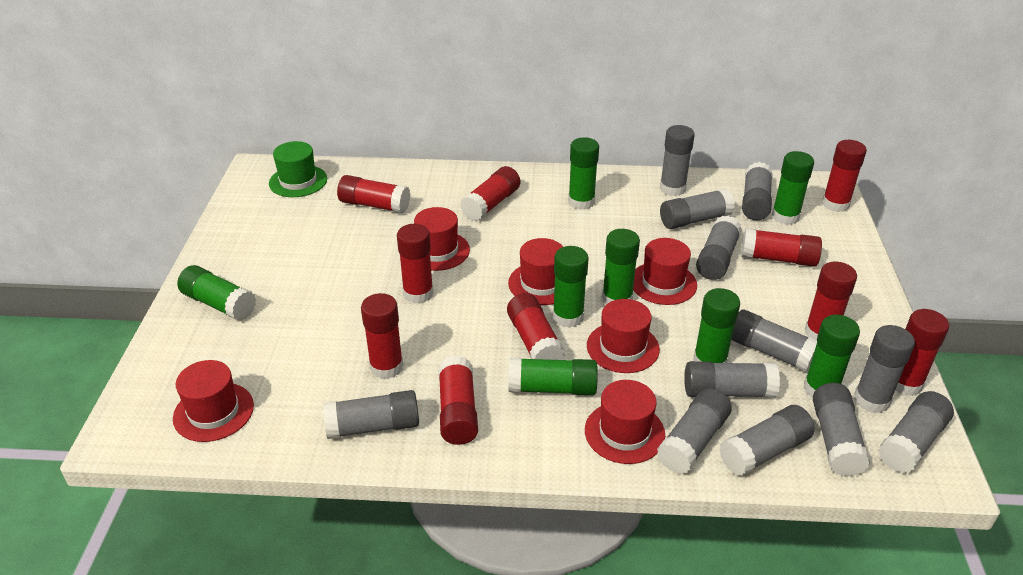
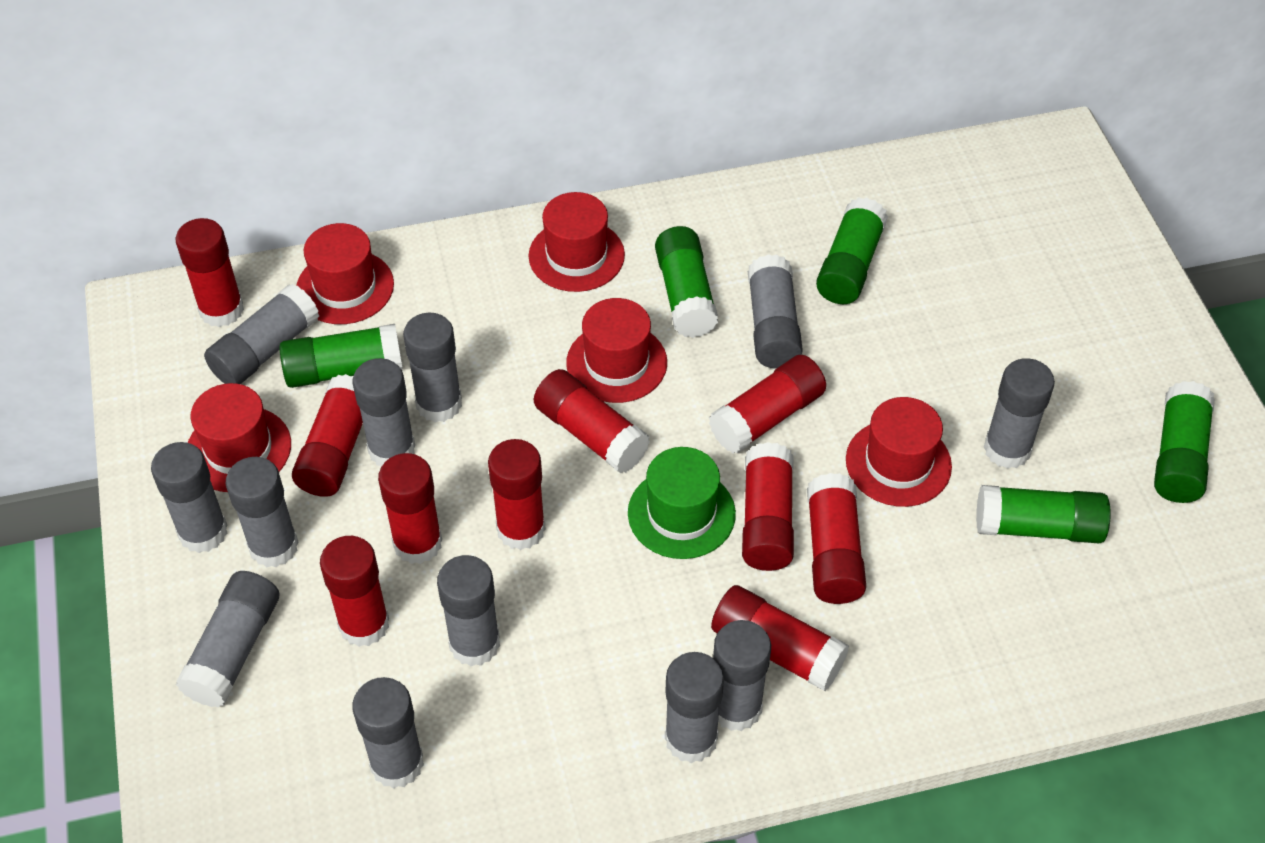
green glue stick: 8 -> 5
red hat: 6 -> 5

